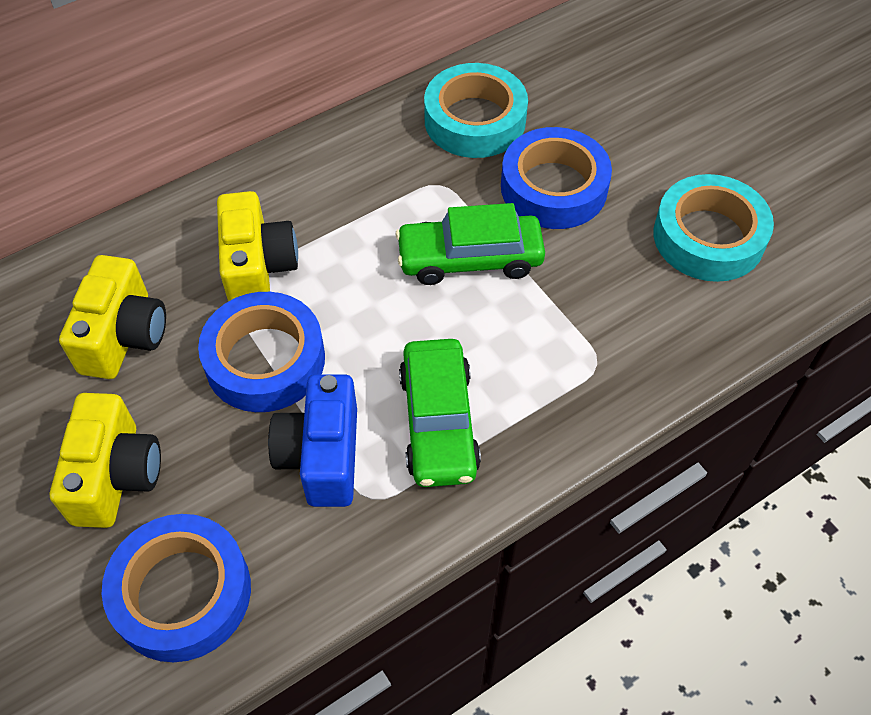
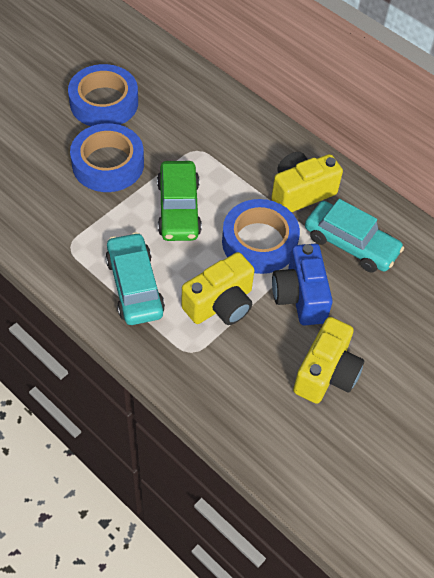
green car: 2 -> 1
turquoise car: 0 -> 2
turquoise tape: 2 -> 0

